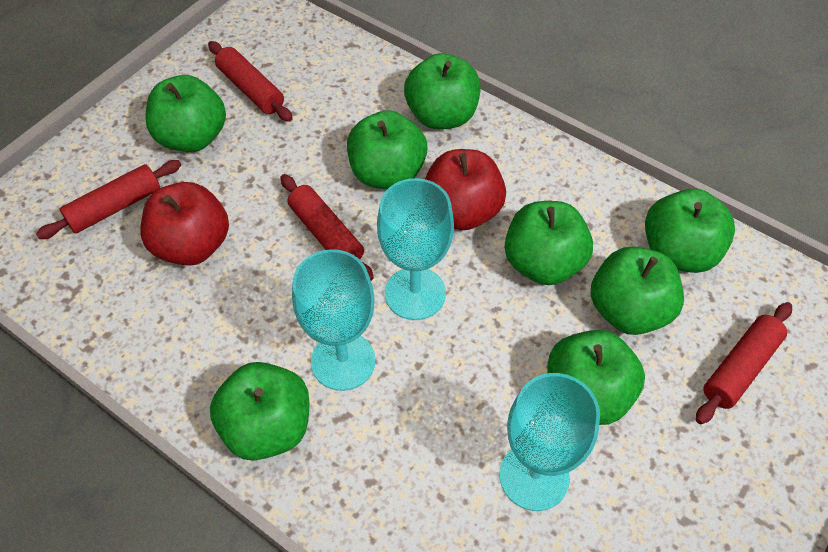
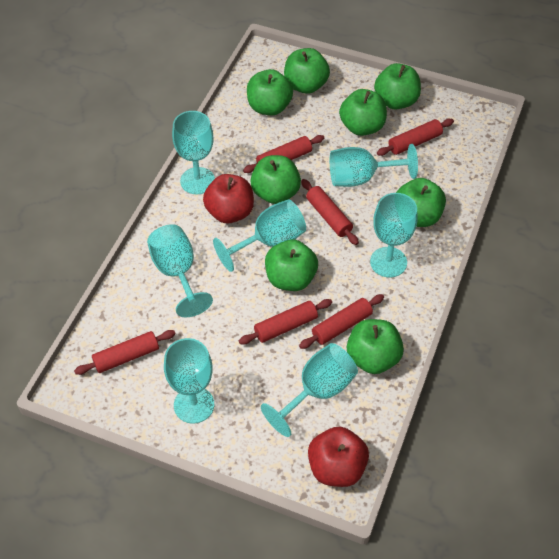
red rolling pin: 4 -> 6
turquoise goblet: 3 -> 7

